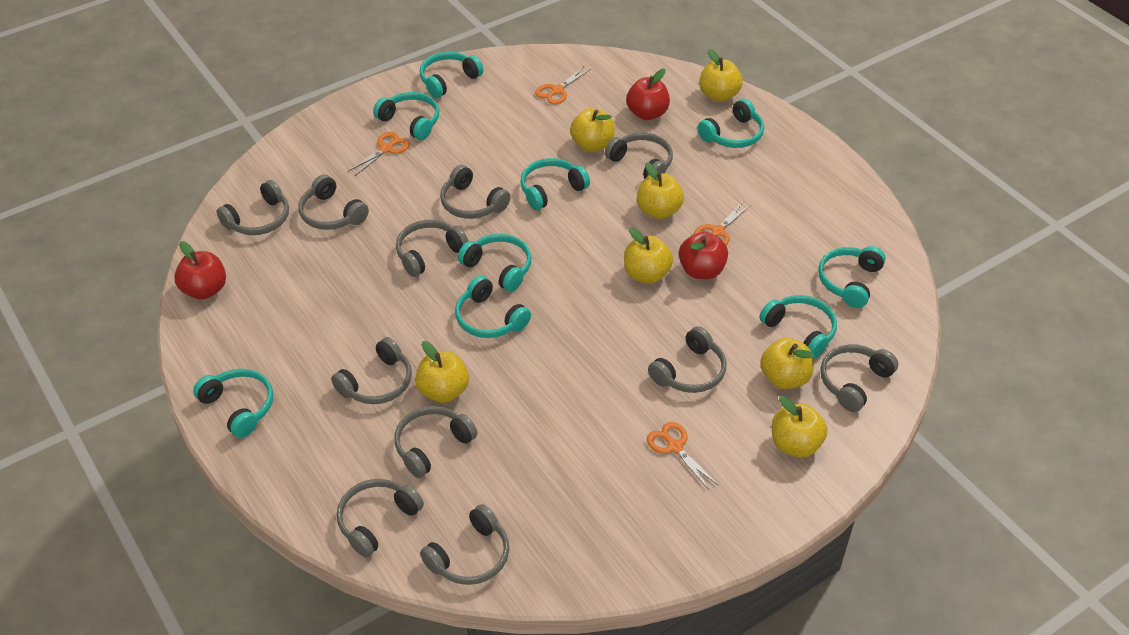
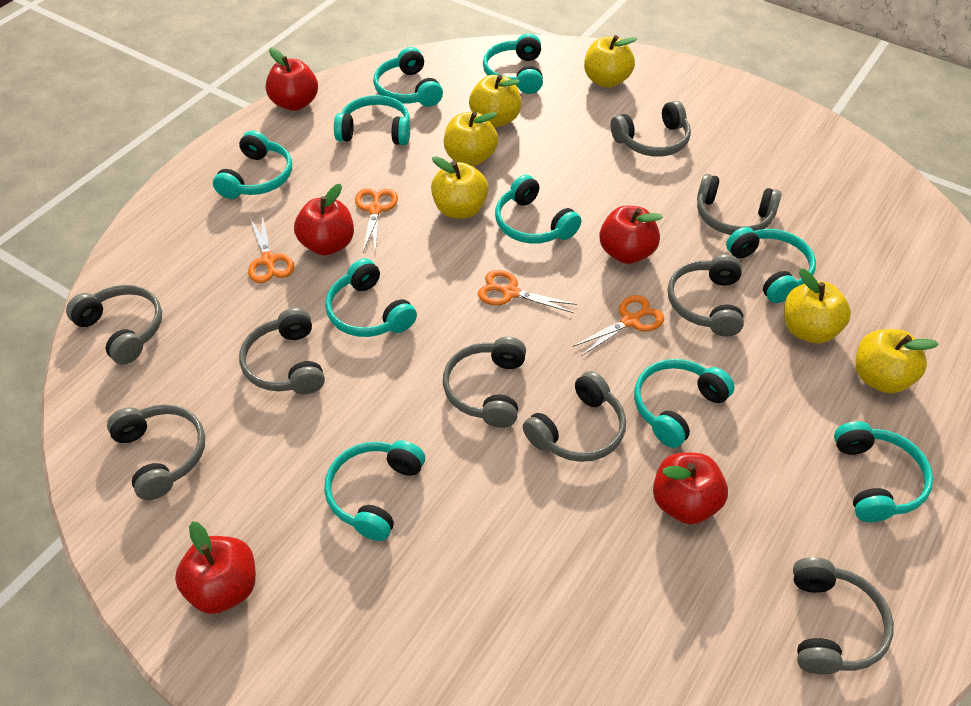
grey headphones: 11 -> 9
red apple: 3 -> 5
turquoise headphones: 9 -> 10
yellow apple: 7 -> 6

